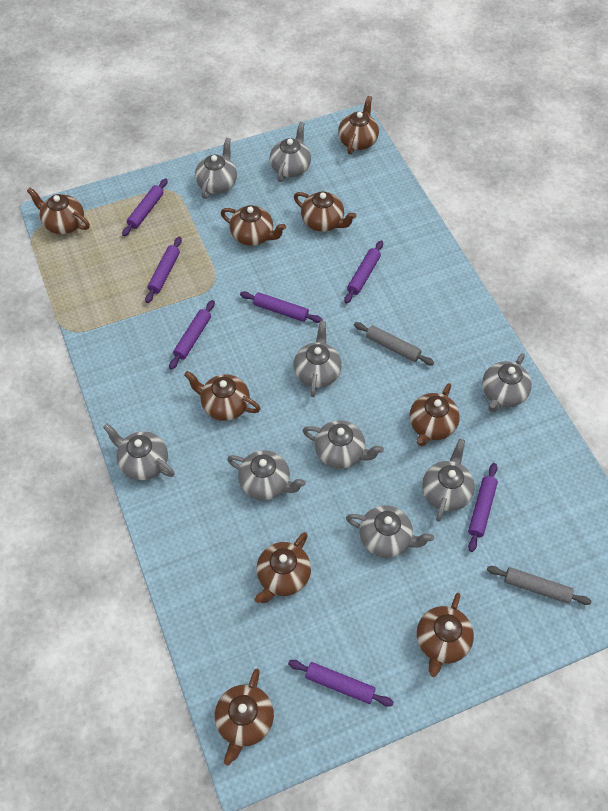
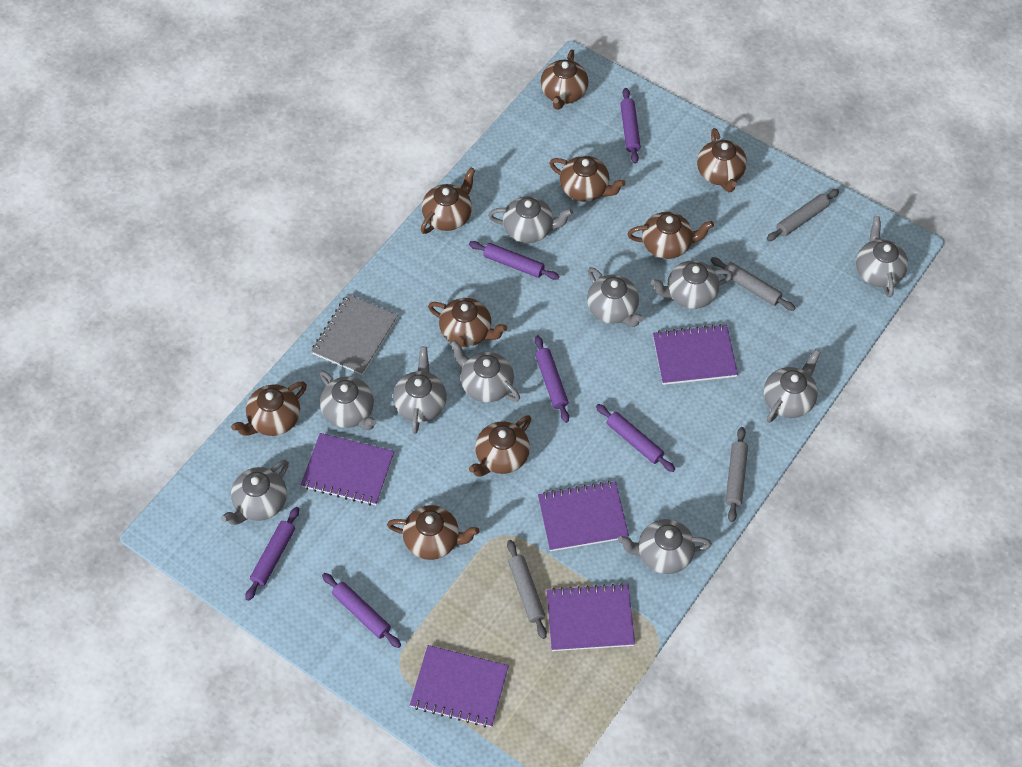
grey notebook: 0 -> 1
grey rolling pin: 2 -> 4
grey teapot: 9 -> 10
purple notebook: 0 -> 5
purple rolling pin: 7 -> 6

